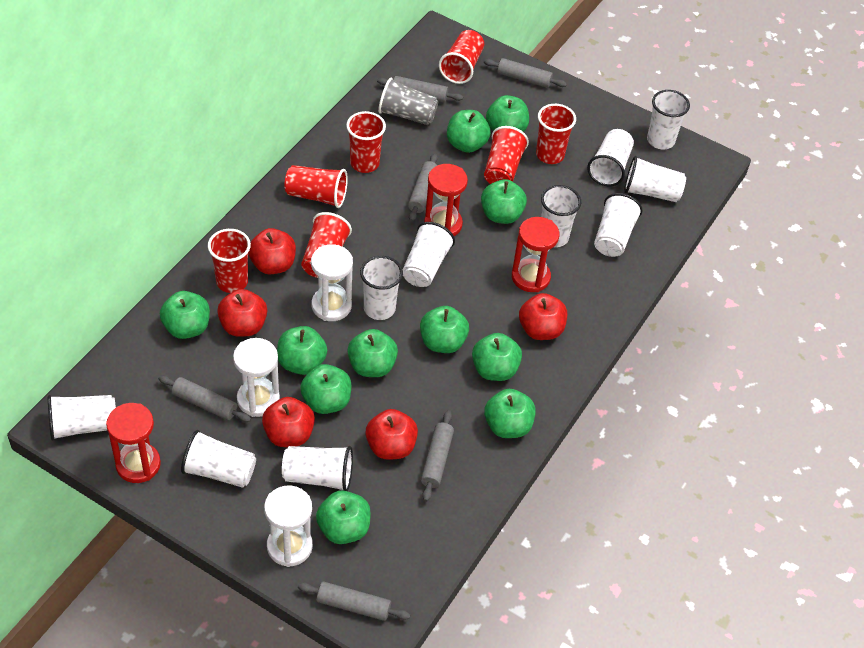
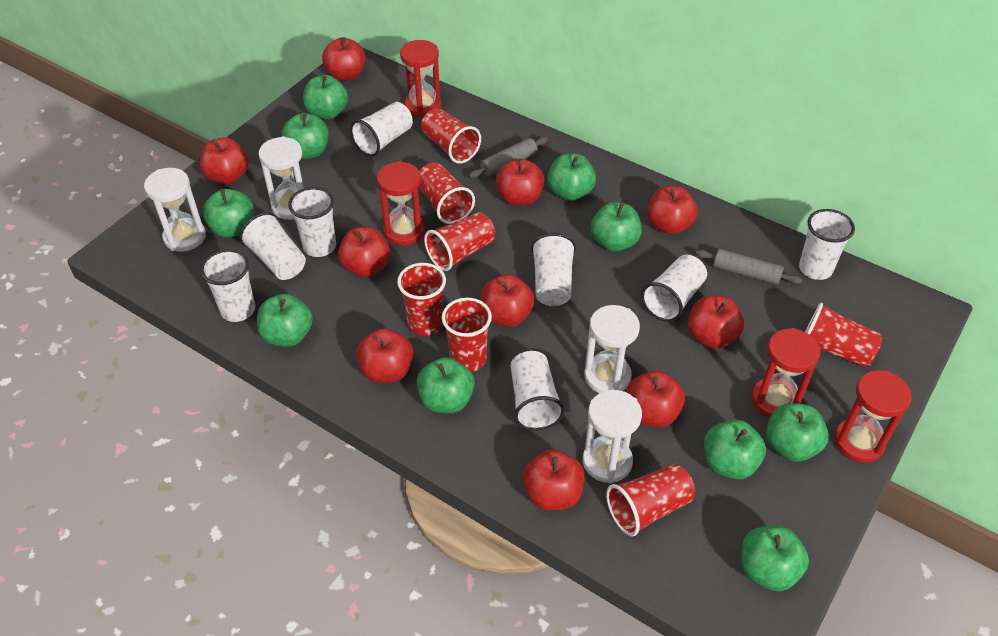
green apple: 11 -> 10
grey cup: 1 -> 0
grey rolling pin: 6 -> 2
red apple: 5 -> 10
red hourglass: 3 -> 4
white cup: 10 -> 8
white hourglass: 3 -> 4

